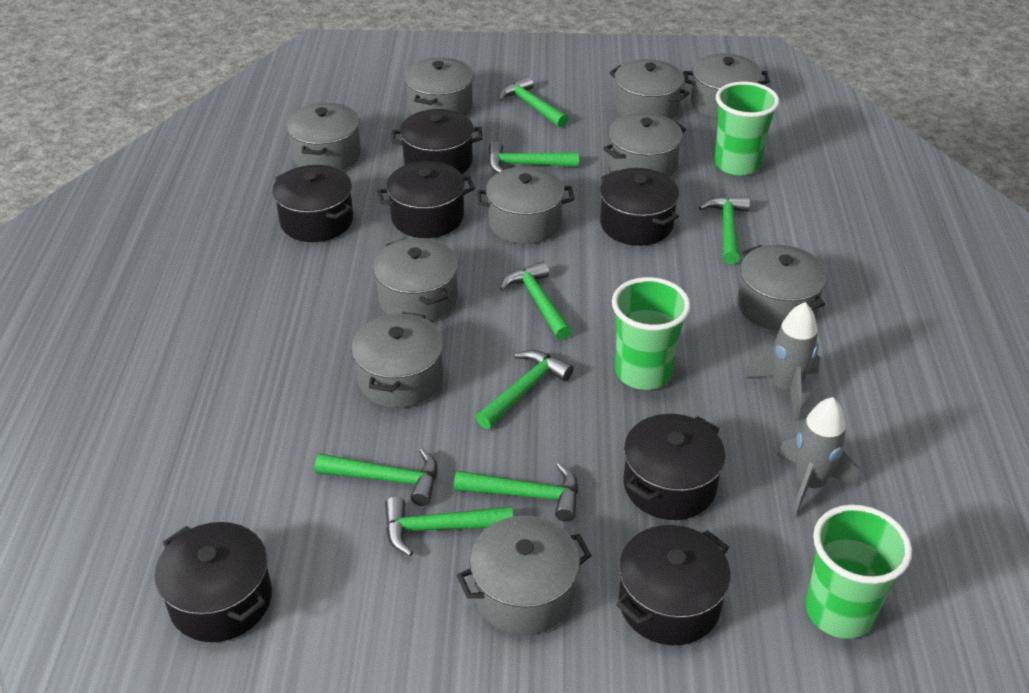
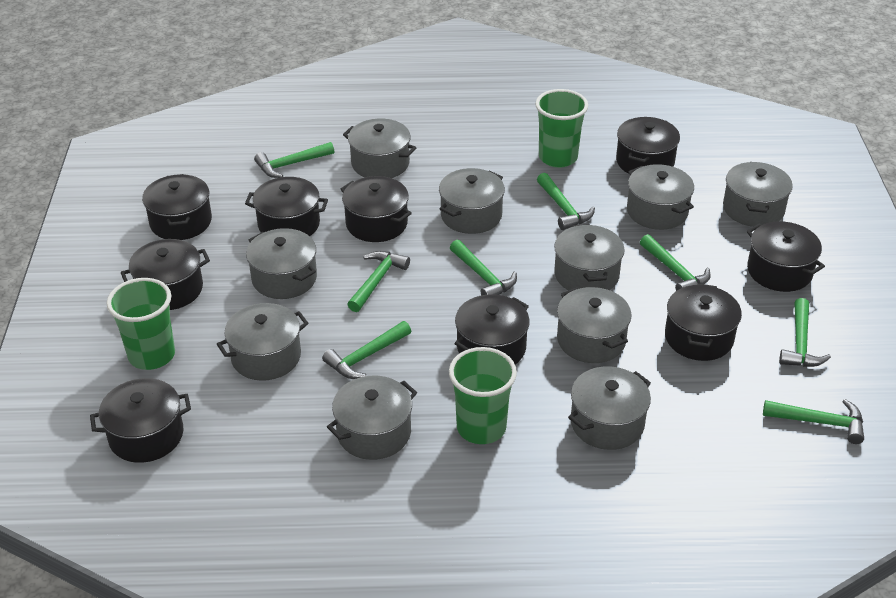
black pot: 7 -> 9
grey rocket: 2 -> 0

